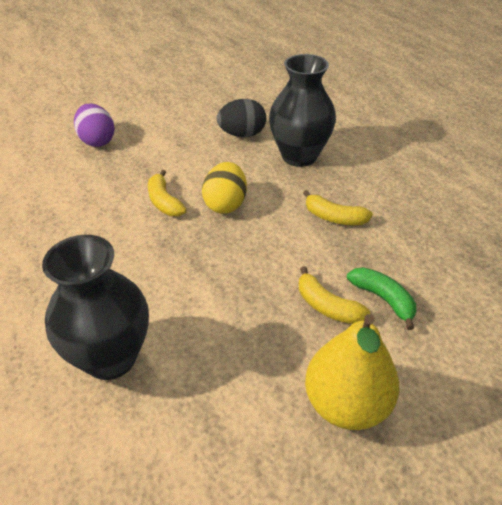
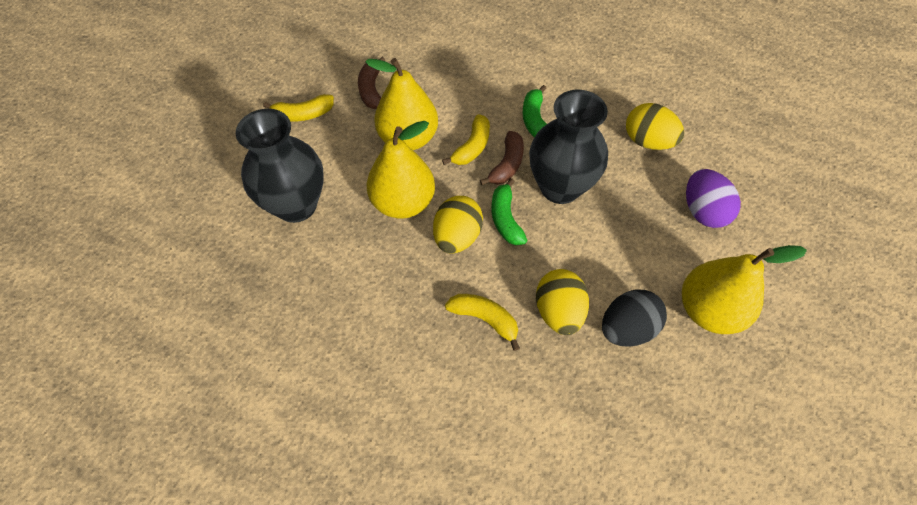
brown banana: 0 -> 2
green banana: 1 -> 2
yellow egg: 1 -> 3
yellow pear: 1 -> 3

